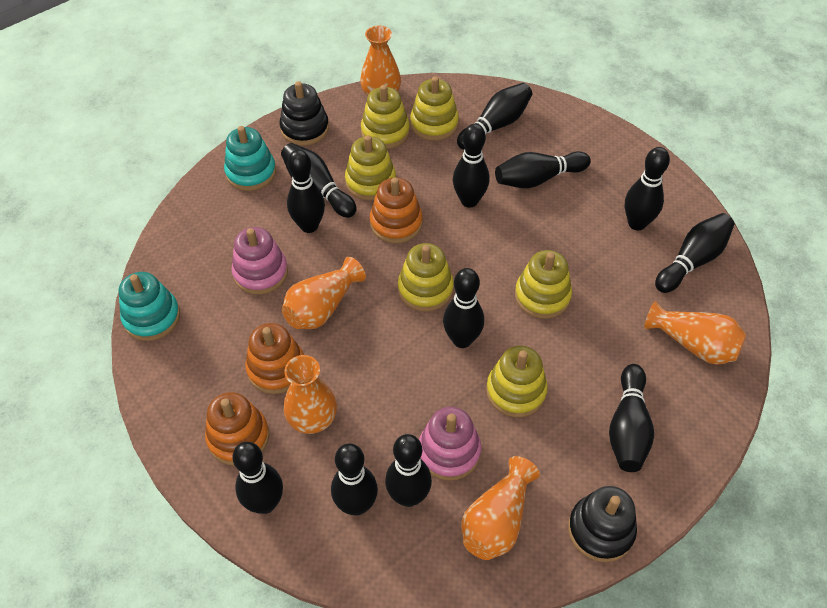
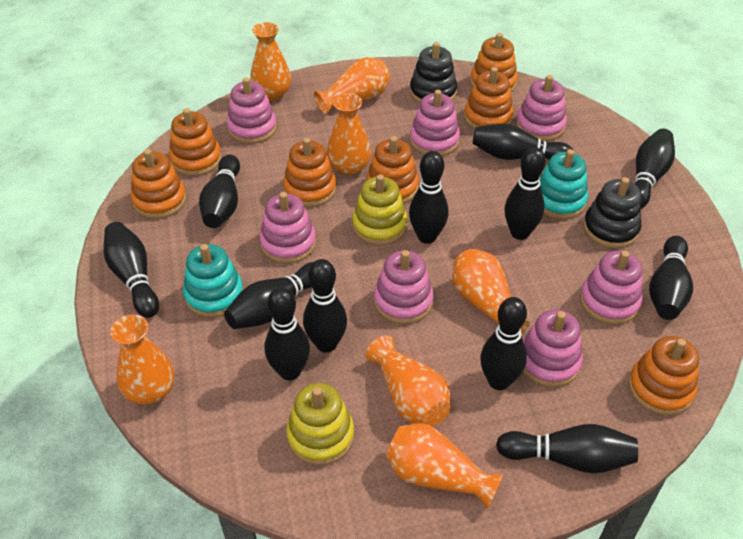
orange stacking toy: 3 -> 7
orange vase: 5 -> 7
pink stacking toy: 2 -> 7
yellow stacking toy: 6 -> 2

